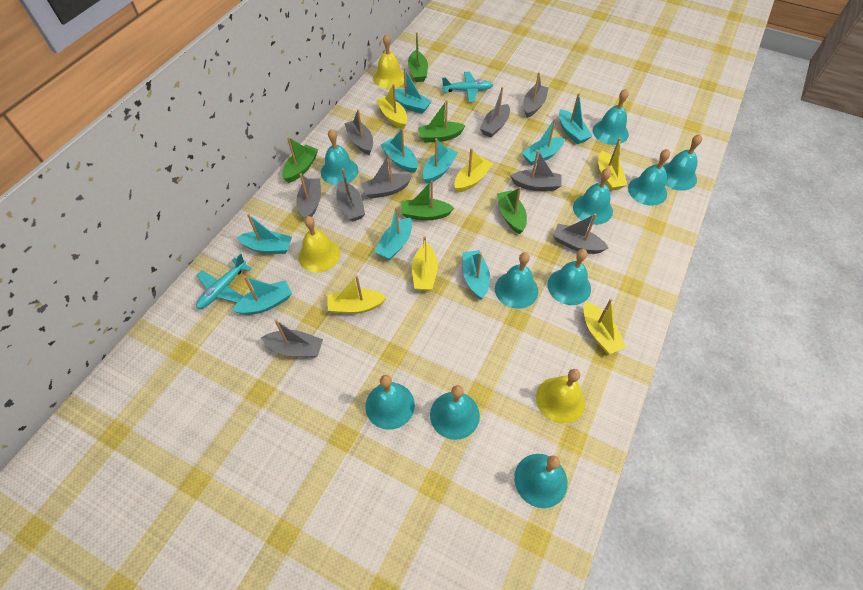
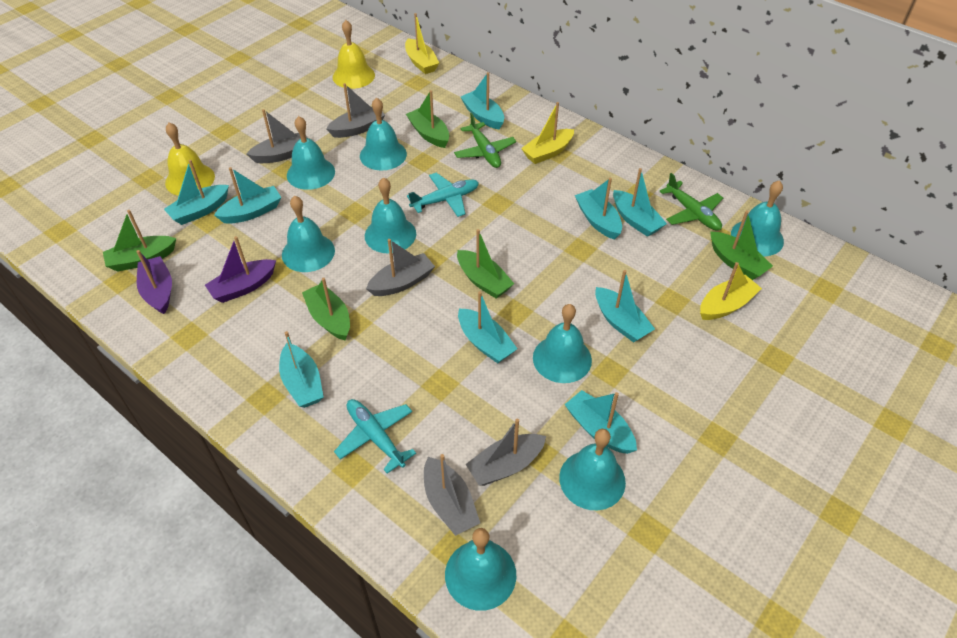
green plane: 0 -> 2
grey boat: 9 -> 5
purple boat: 0 -> 2
turquoise bell: 10 -> 8
yellow bell: 3 -> 2
yellow boat: 6 -> 3

